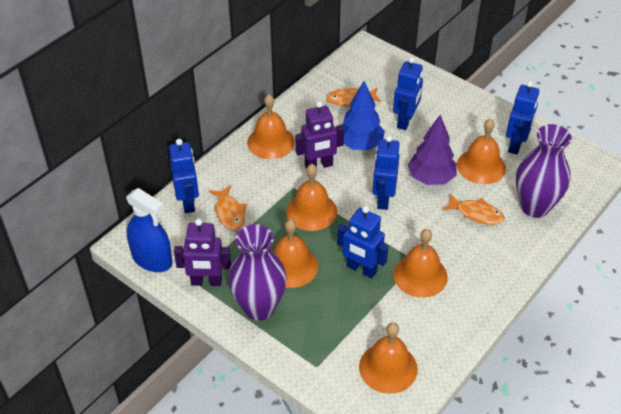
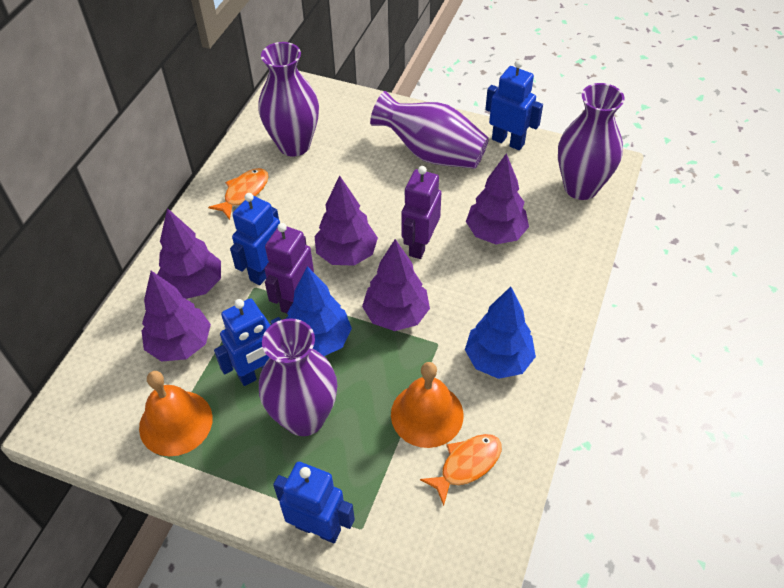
blue robot: 5 -> 4
blue spray bottle: 1 -> 0
blue tree: 1 -> 2
orange bell: 6 -> 2
orange fish: 3 -> 2
purple tree: 1 -> 5
purple vase: 2 -> 4

